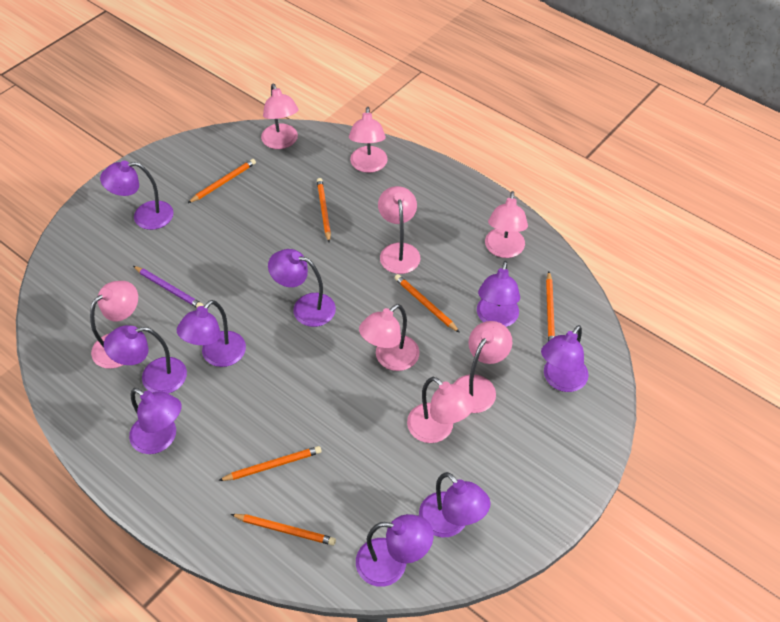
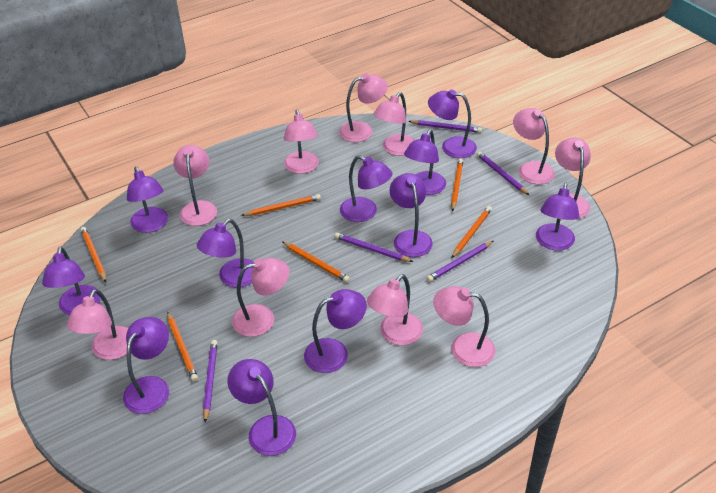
pink lamp: 8 -> 10
purple lamp: 9 -> 11
purple pencil: 1 -> 5

